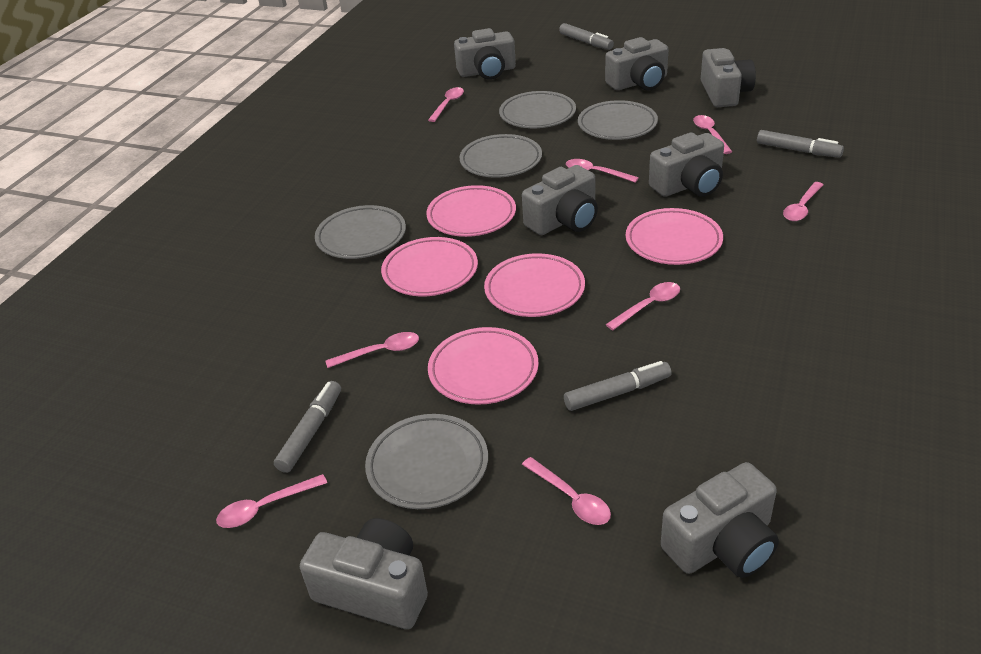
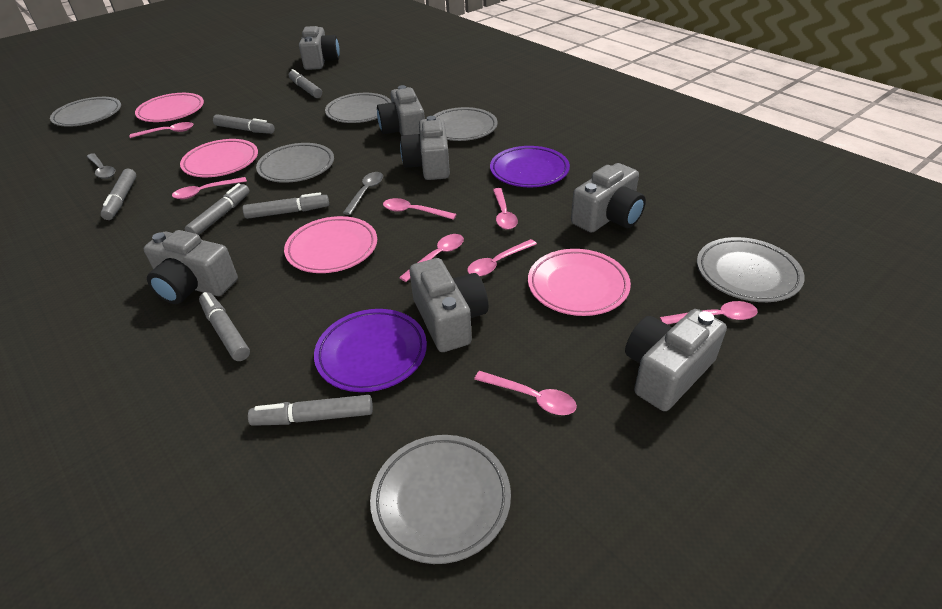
grey marker: 4 -> 7
grey plate: 5 -> 6
grey spoon: 0 -> 2
pink plate: 5 -> 4
purple plate: 0 -> 2

